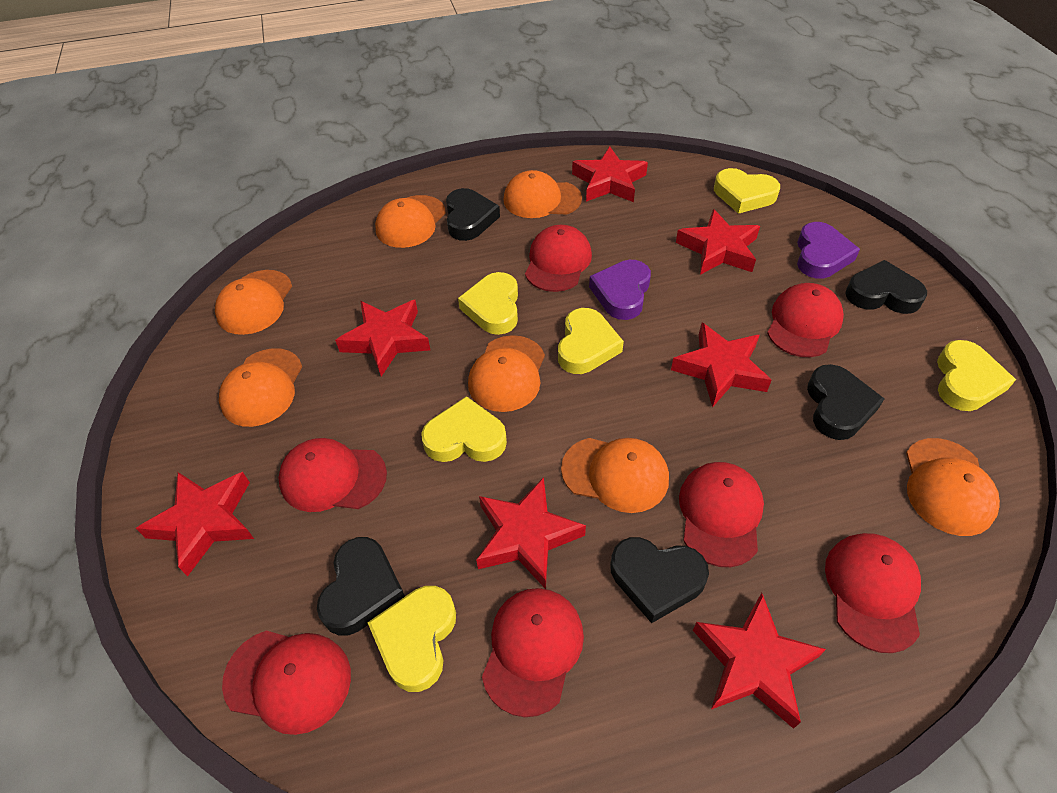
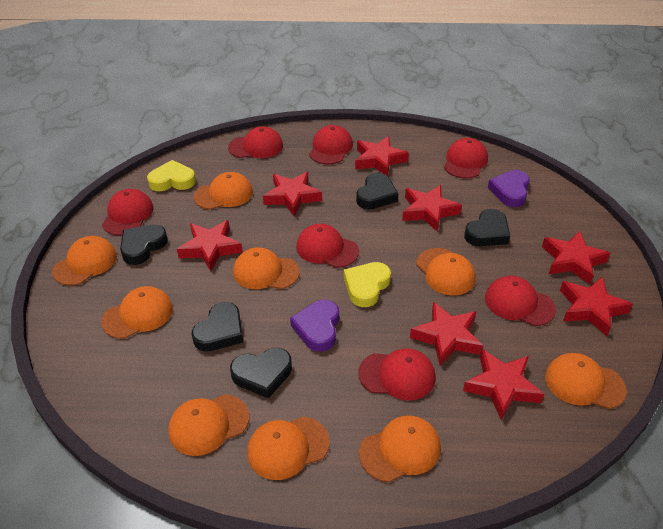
orange cap: 7 -> 9
red star: 7 -> 8
yellow heart: 6 -> 2

